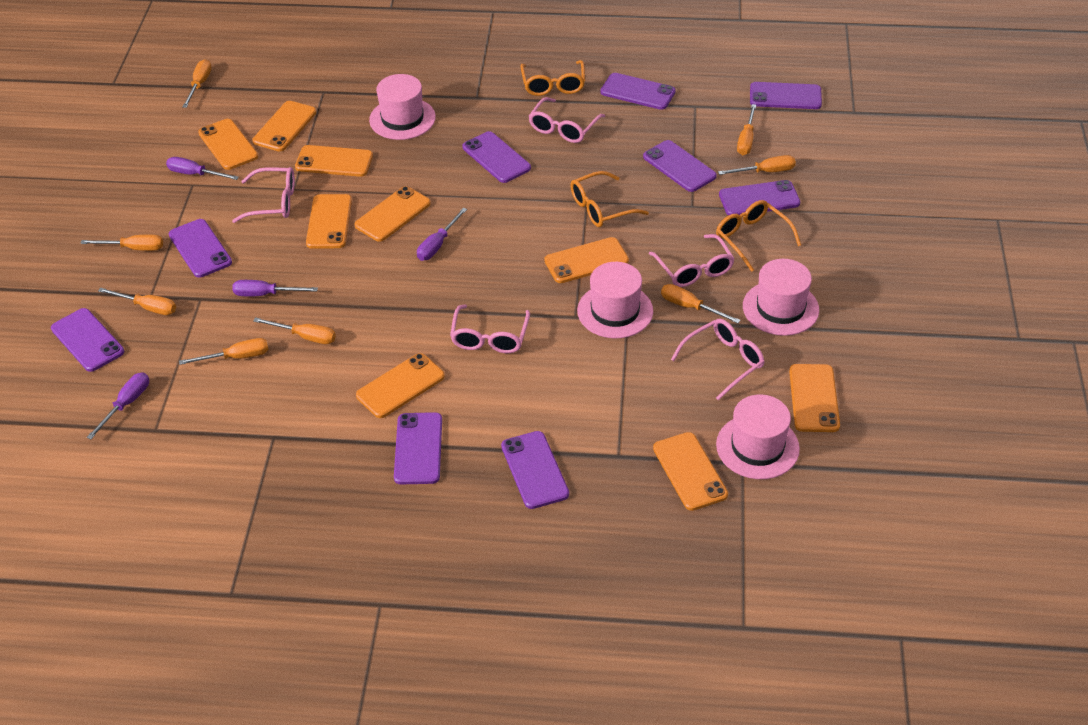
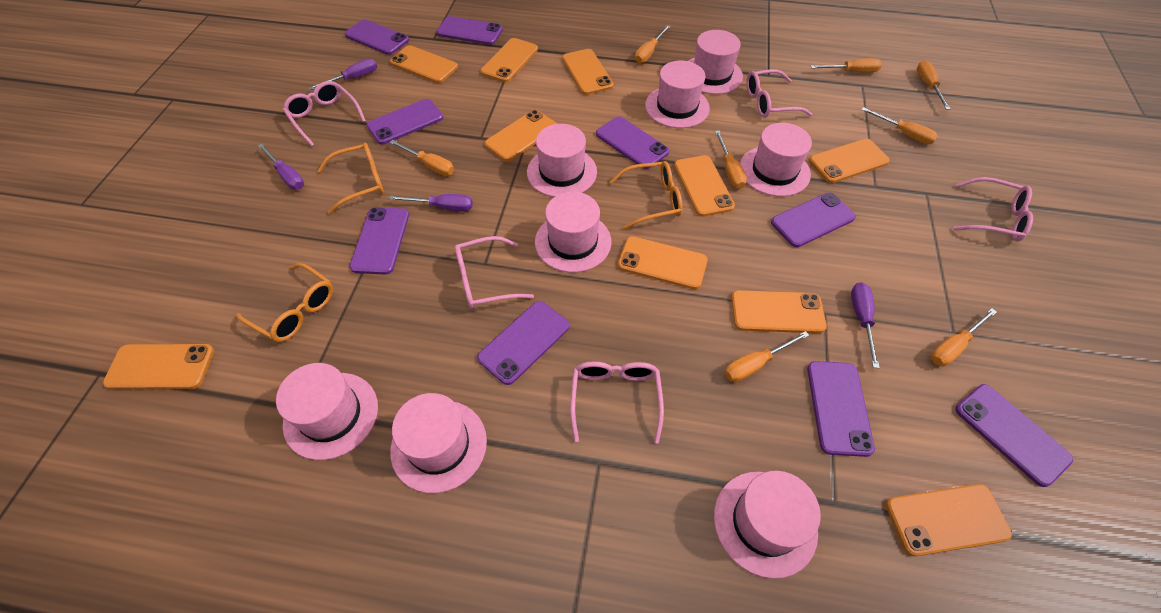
orange phone: 9 -> 10
pink hat: 4 -> 8

